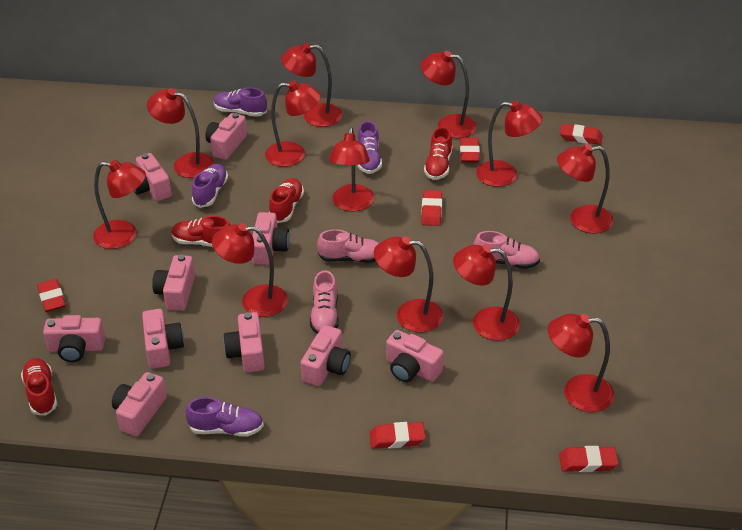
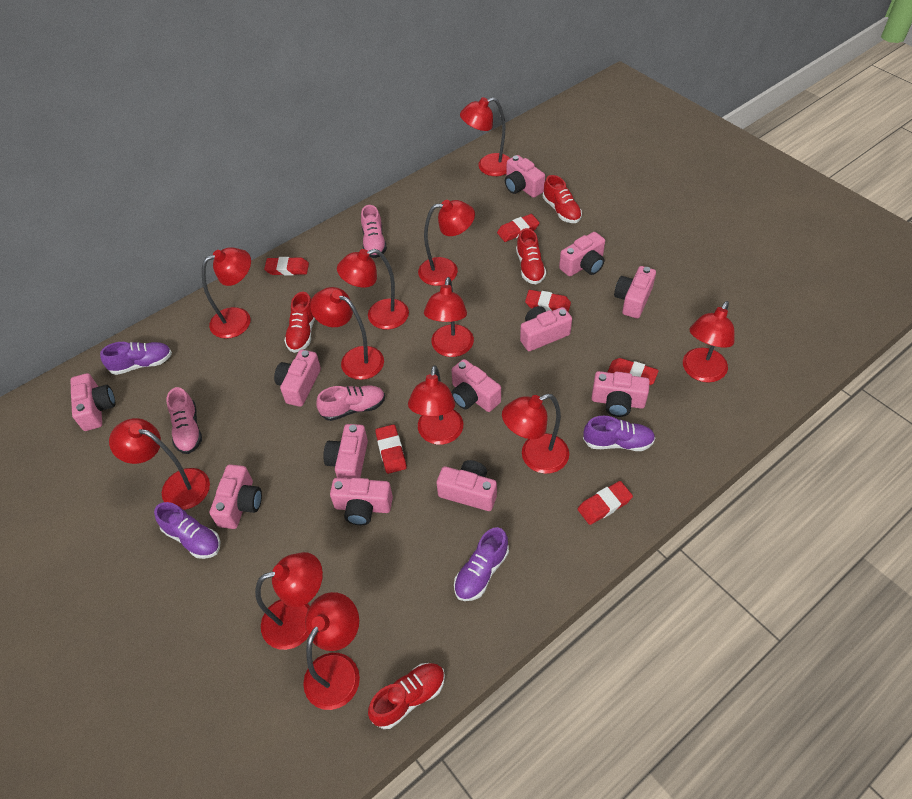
pink camera: 10 -> 12

